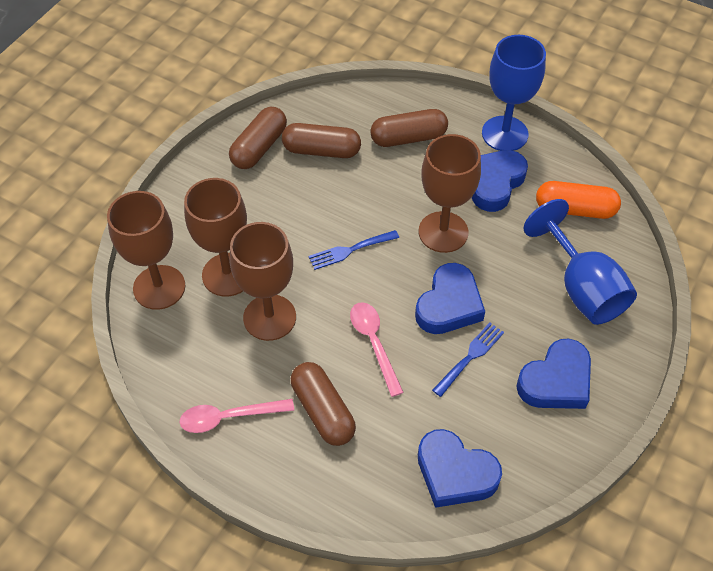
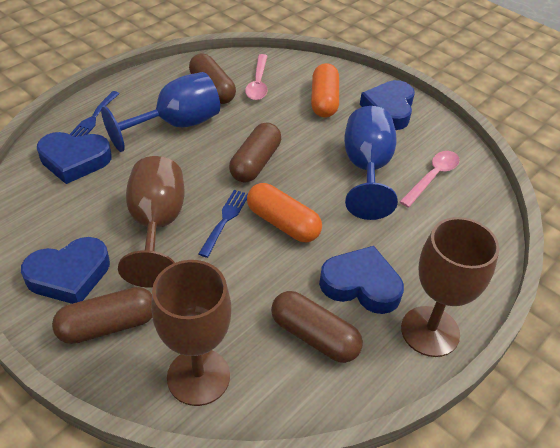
brown goblet: 4 -> 3
orange capsule: 1 -> 2

